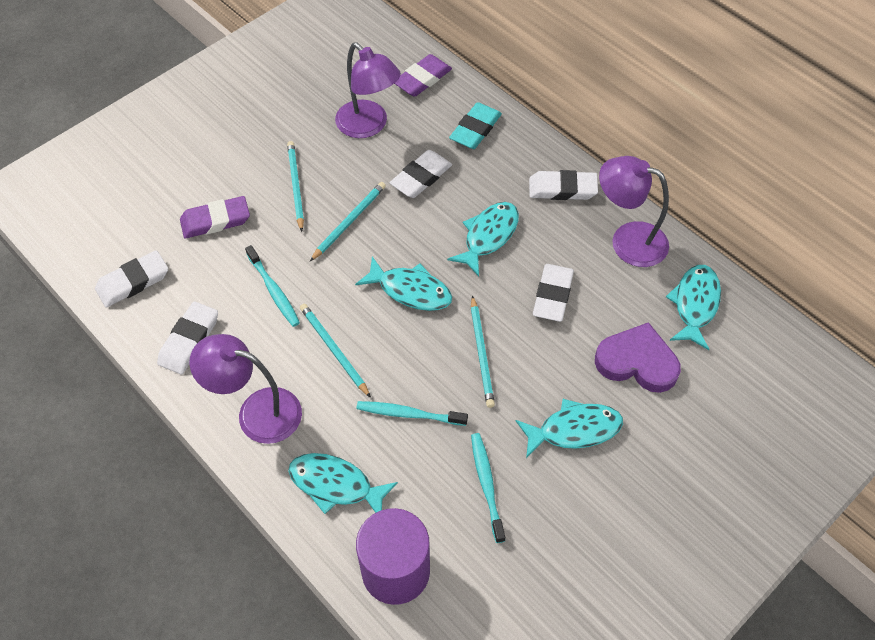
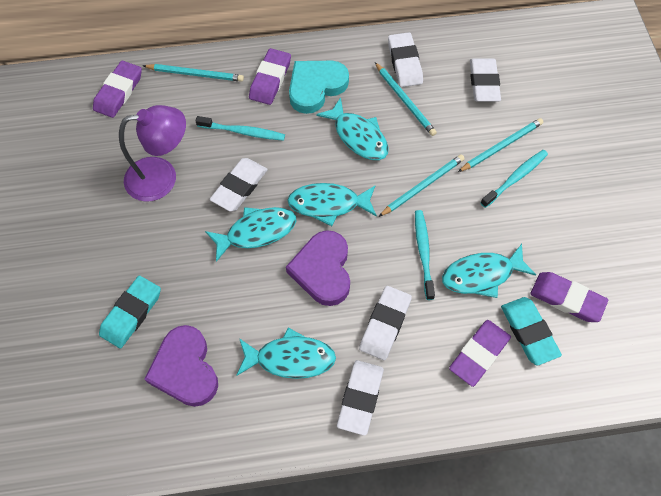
purple cylinder: 1 -> 0
purple eraser: 2 -> 4
purple heart: 1 -> 2
purple lamp: 3 -> 1
turquoise eraser: 1 -> 2
turquoise heart: 0 -> 1

